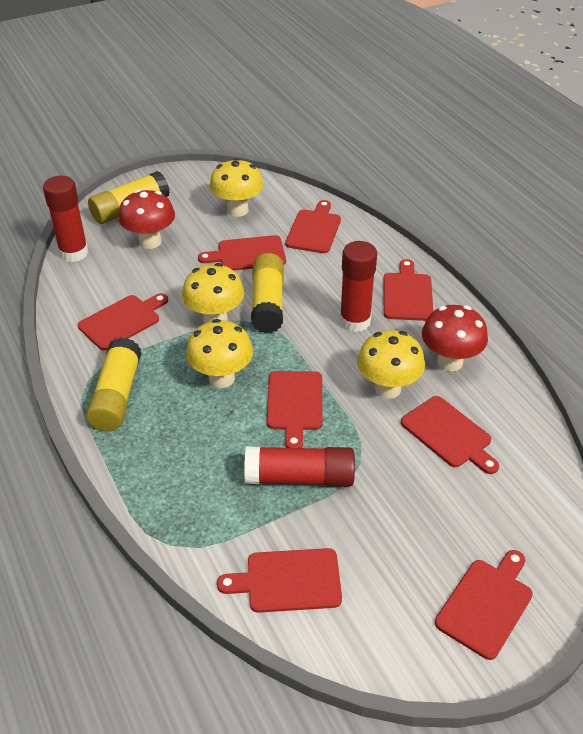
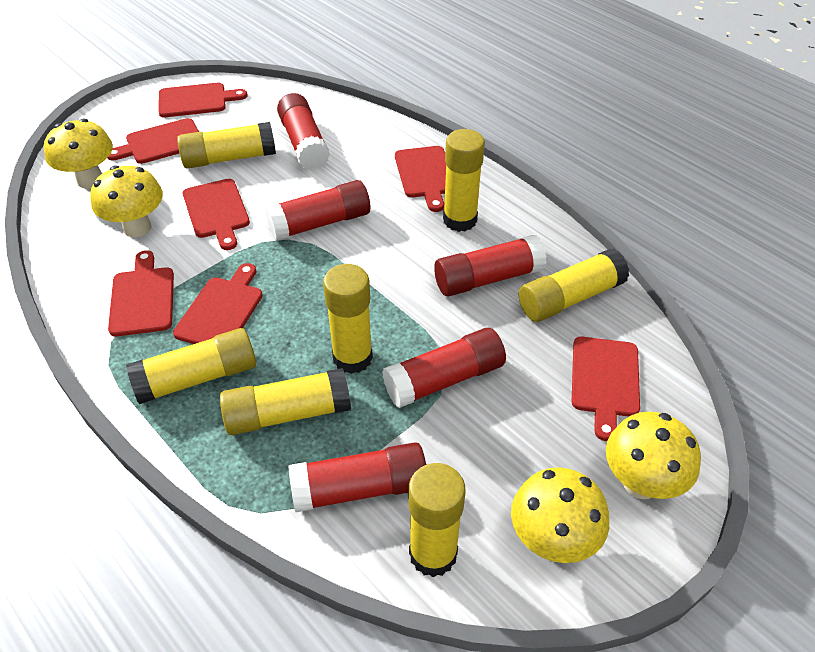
red cutting board: 8 -> 7
red glue stick: 3 -> 5
red mushroom: 2 -> 0
yellow glue stick: 3 -> 7

